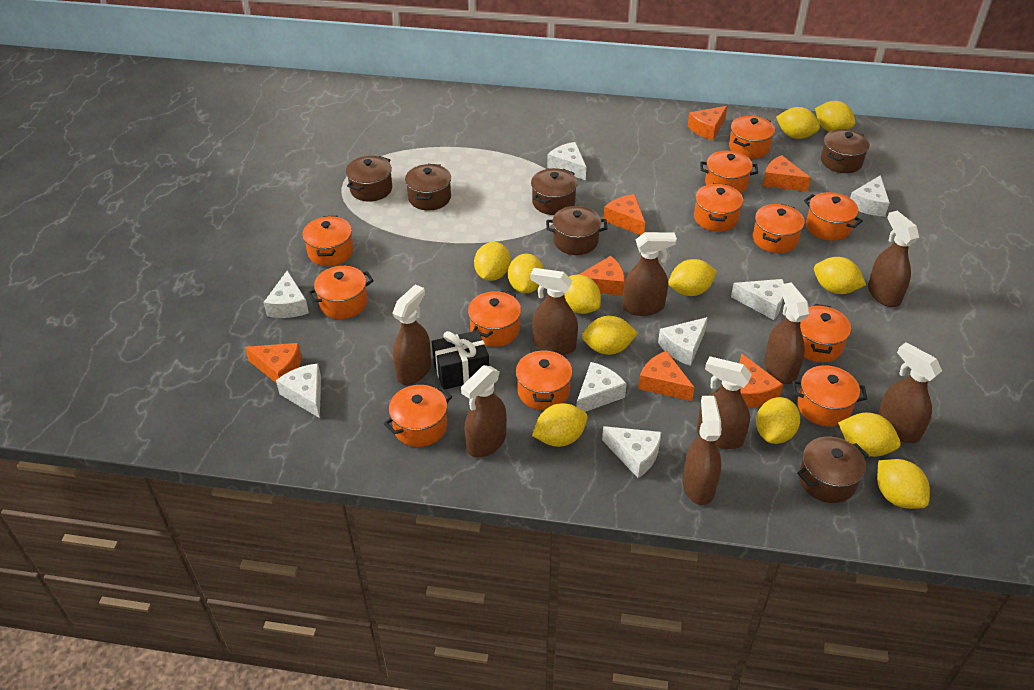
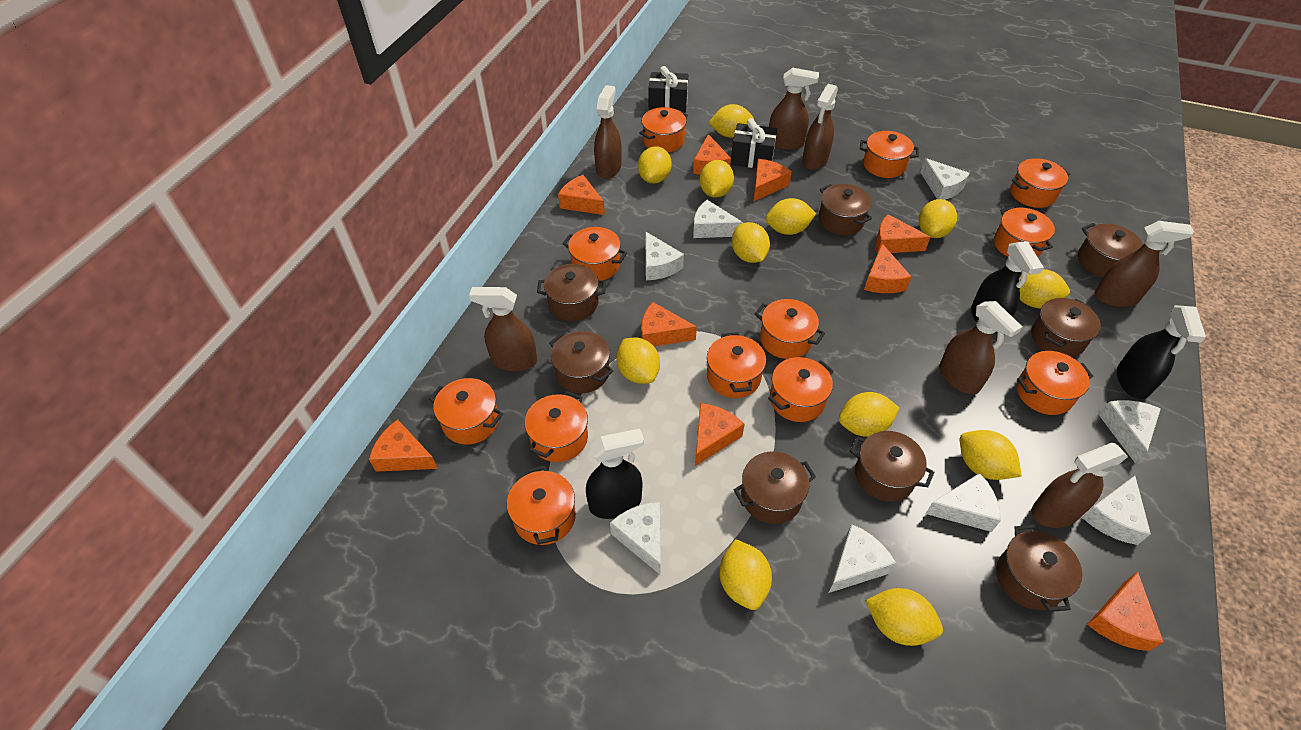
black gift: 1 -> 2
black spray bottle: 0 -> 3
brown pot: 6 -> 8
brown spray bottle: 9 -> 7
orange cheese: 7 -> 9

